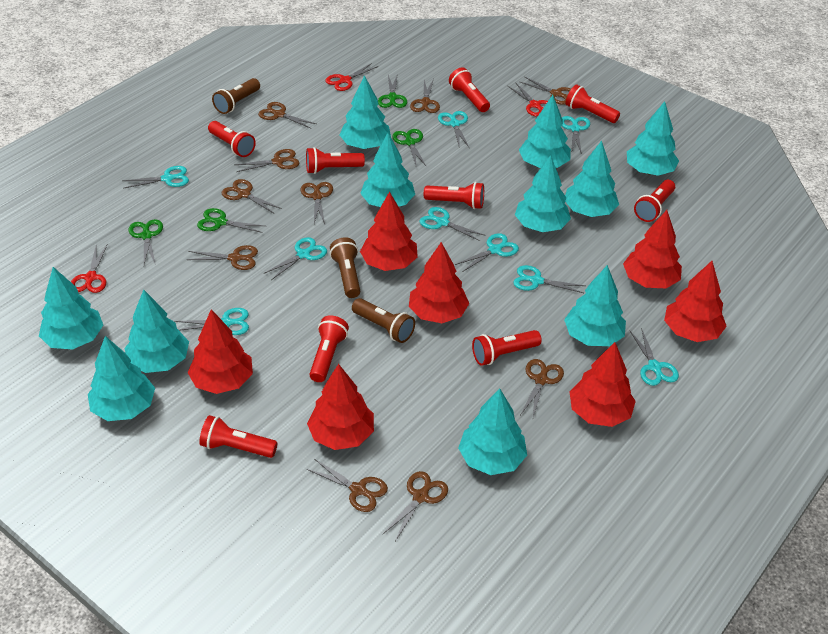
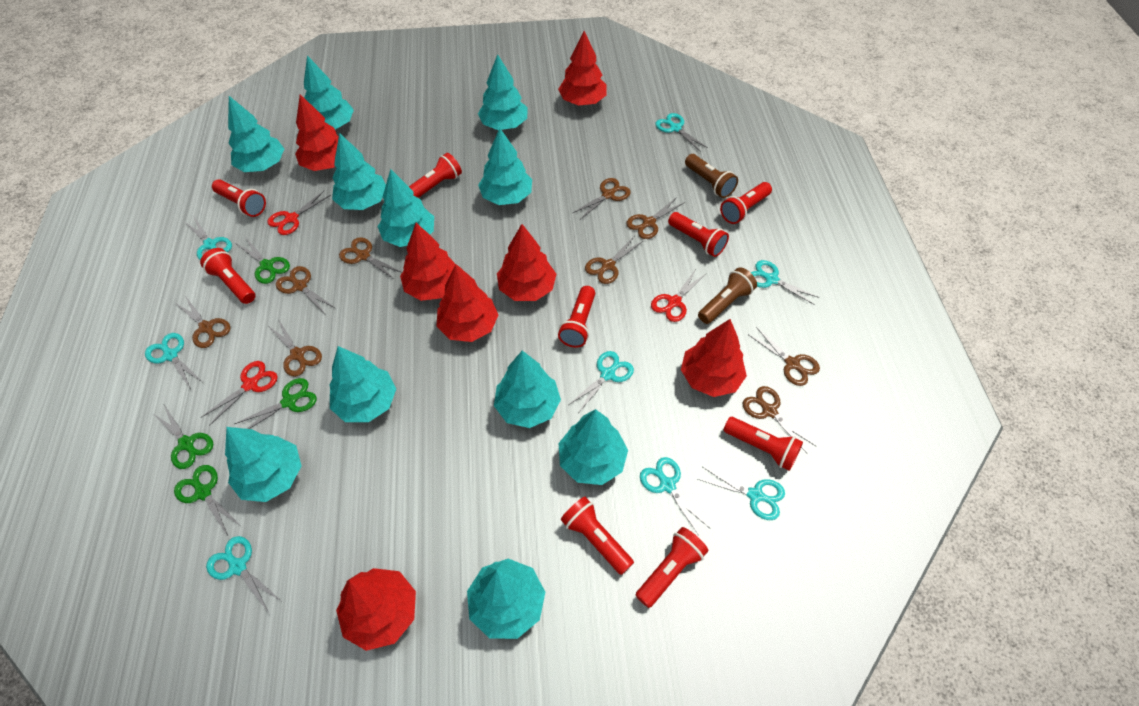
brown flashlight: 3 -> 2
brown scissors: 10 -> 9
turquoise scissors: 9 -> 8

